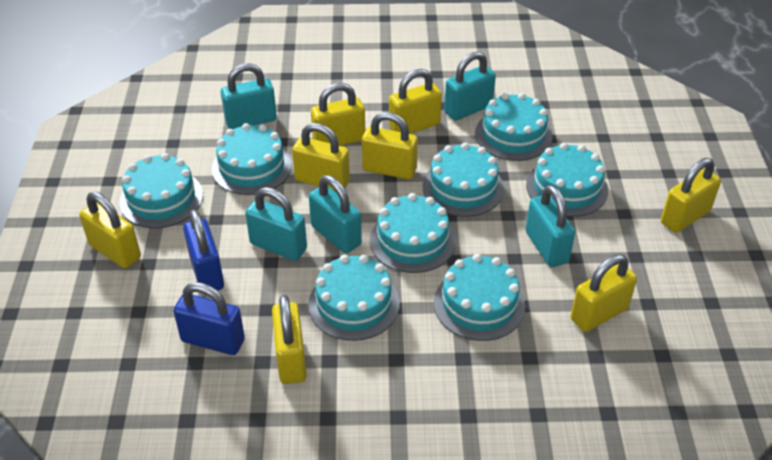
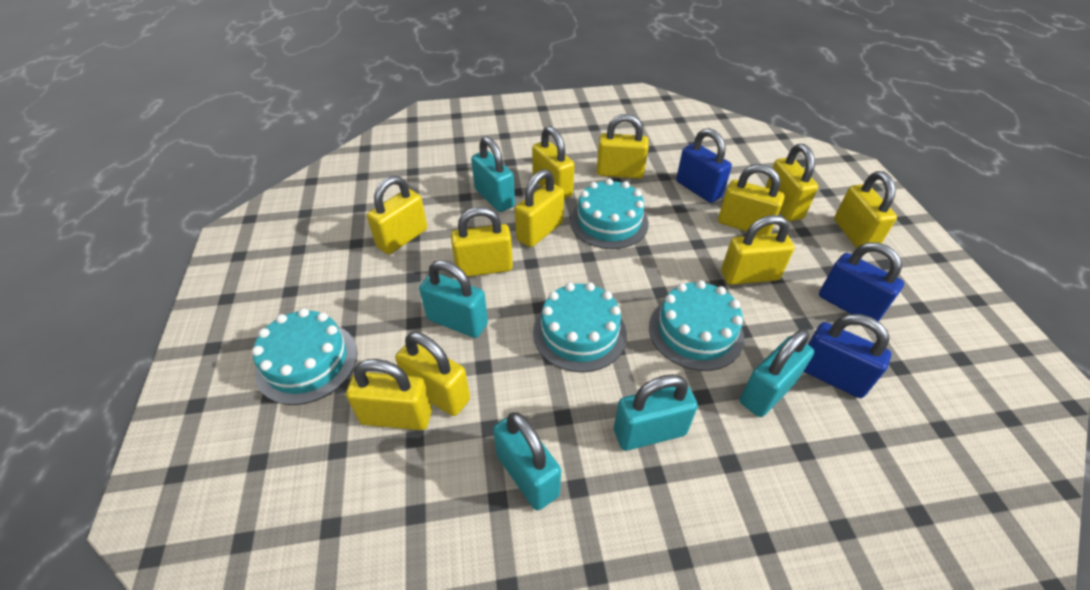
blue padlock: 2 -> 3
turquoise cake: 8 -> 4
yellow padlock: 8 -> 11

